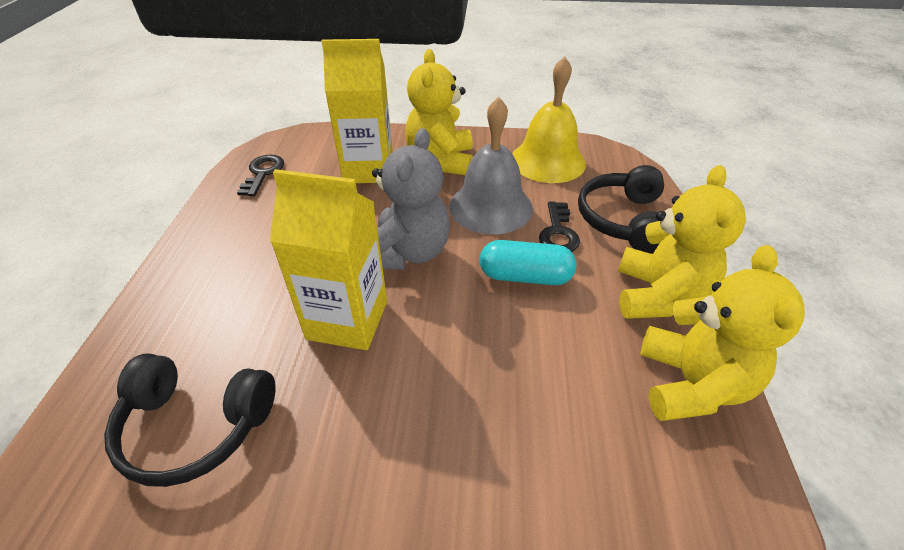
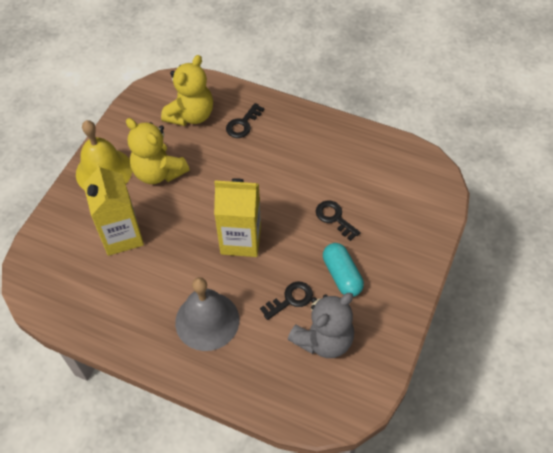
black headphones: 2 -> 0
black key: 2 -> 3
yellow teddy bear: 3 -> 2

